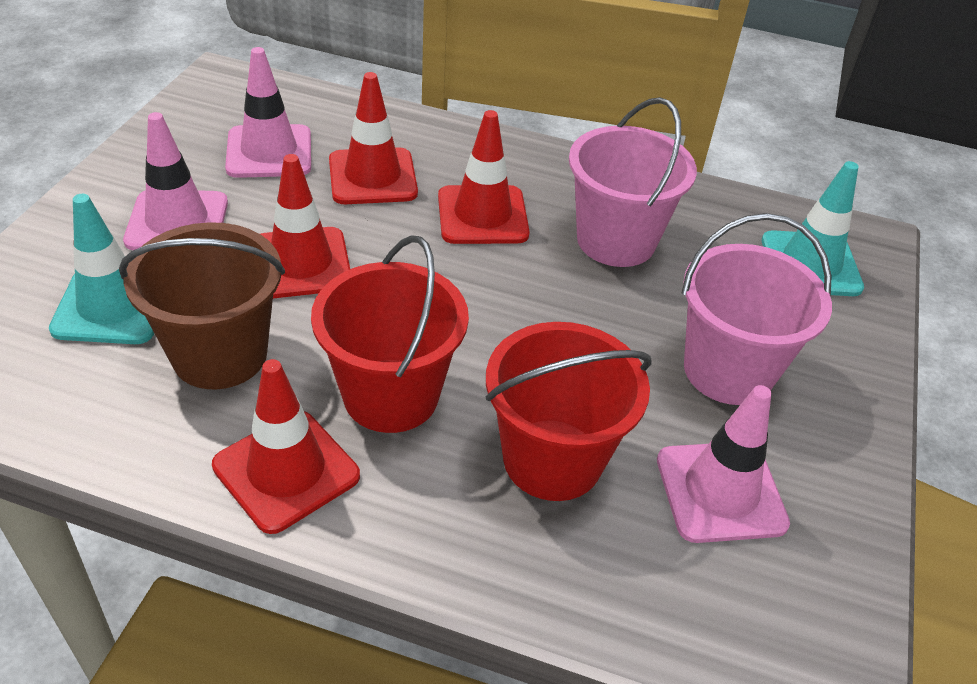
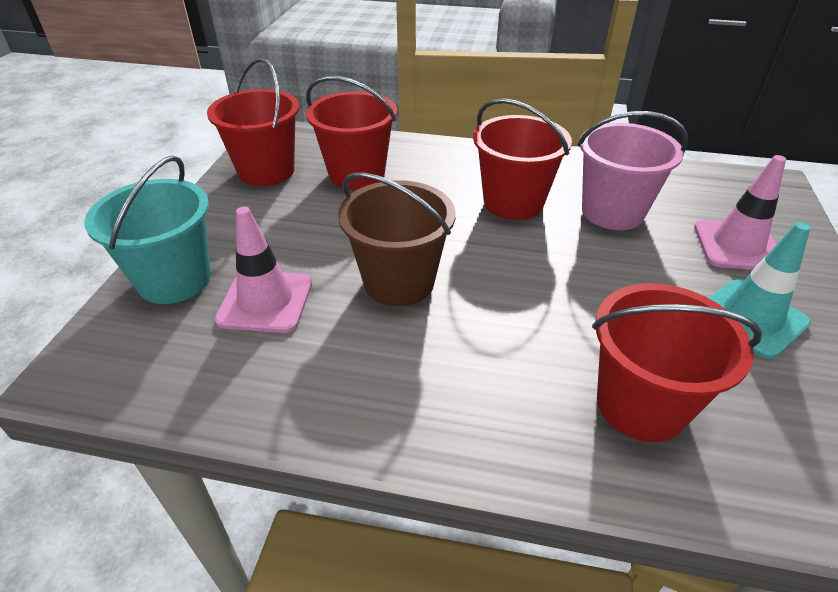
pink bucket: 2 -> 1
pink traffic cone: 3 -> 2
red bucket: 2 -> 4
red traffic cone: 4 -> 0
turquoise bucket: 0 -> 1
turquoise traffic cone: 2 -> 1

